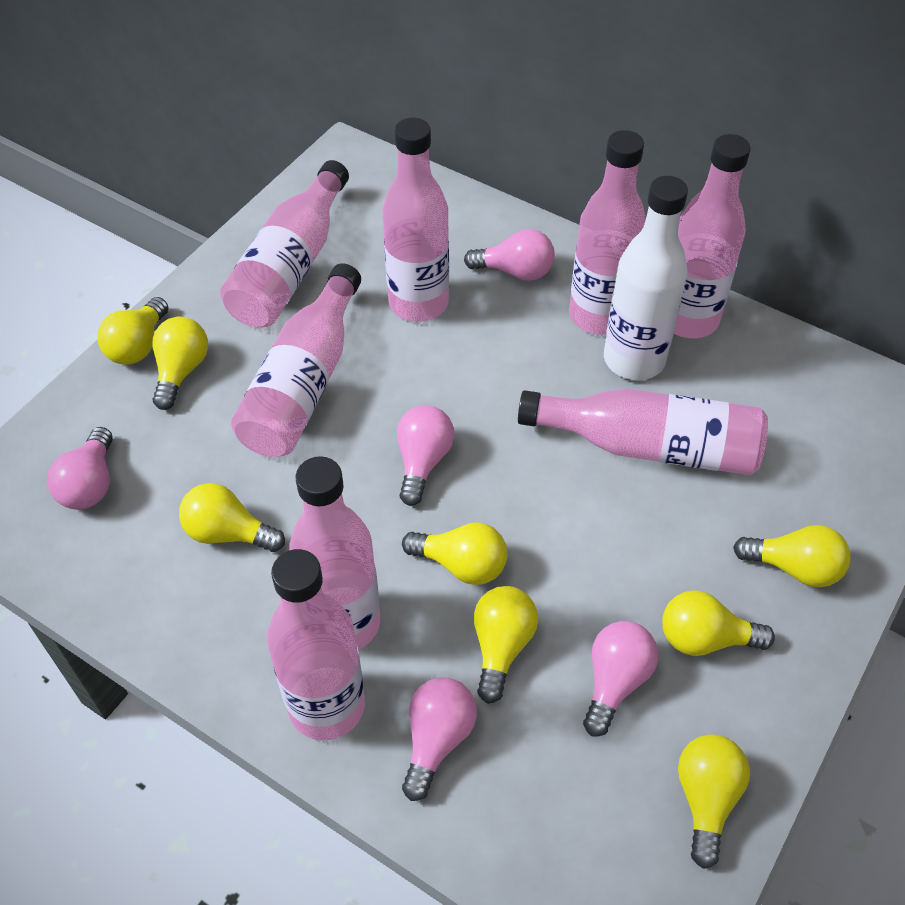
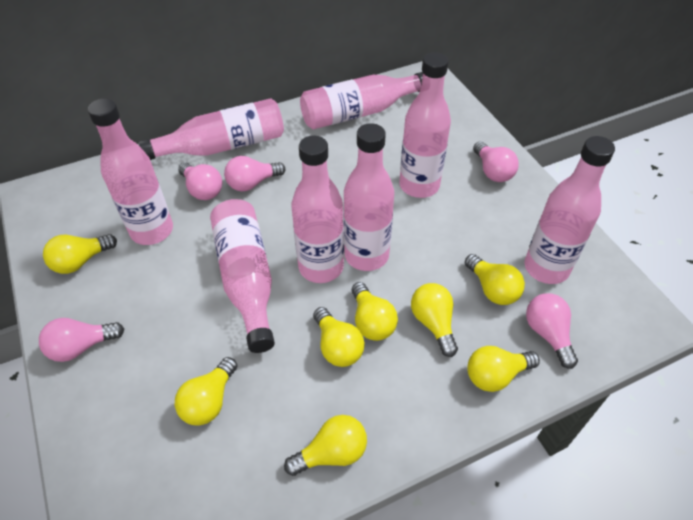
white bottle: 1 -> 0

